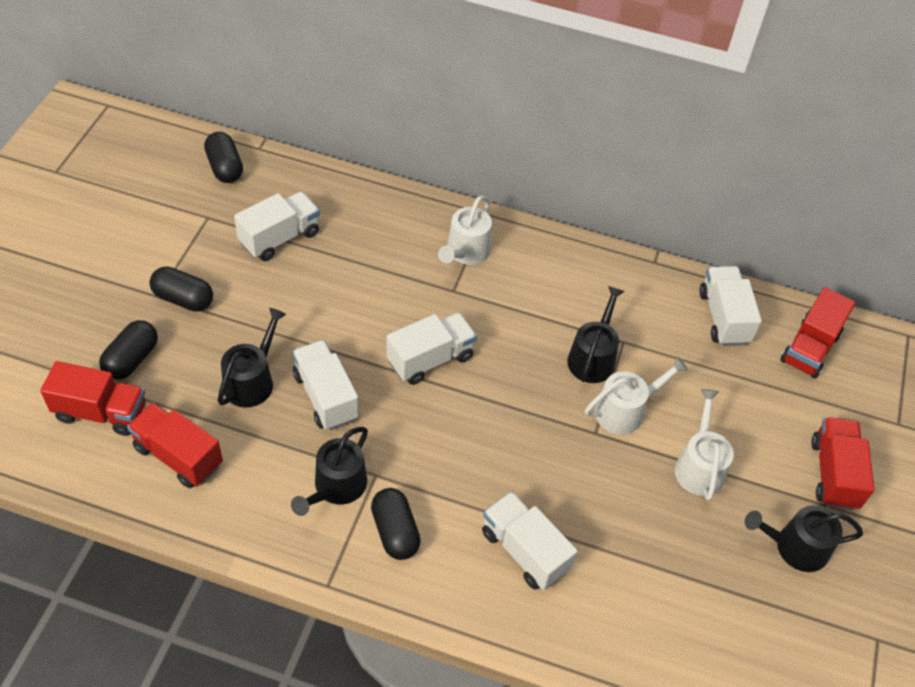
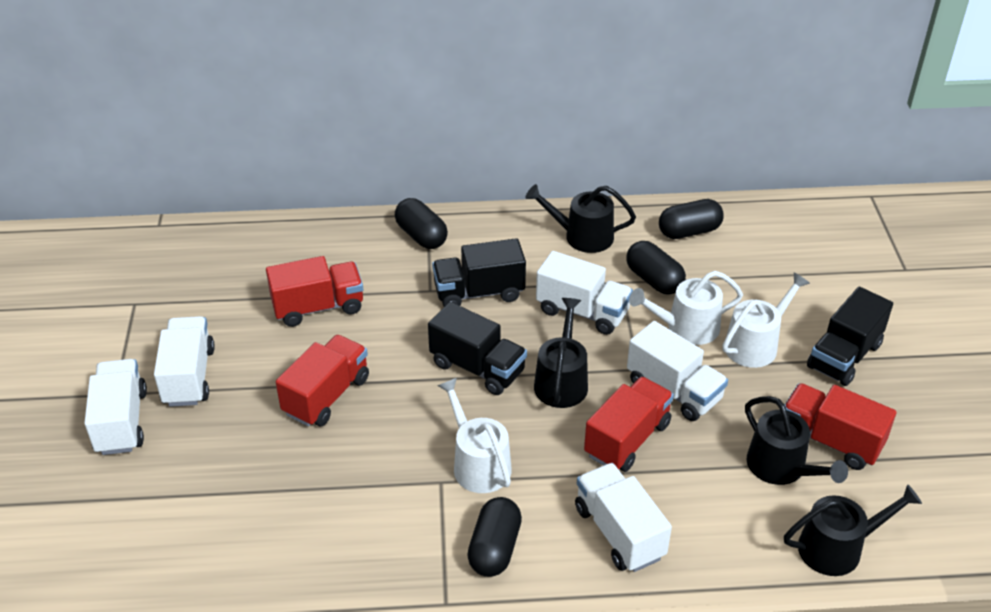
black truck: 0 -> 3

